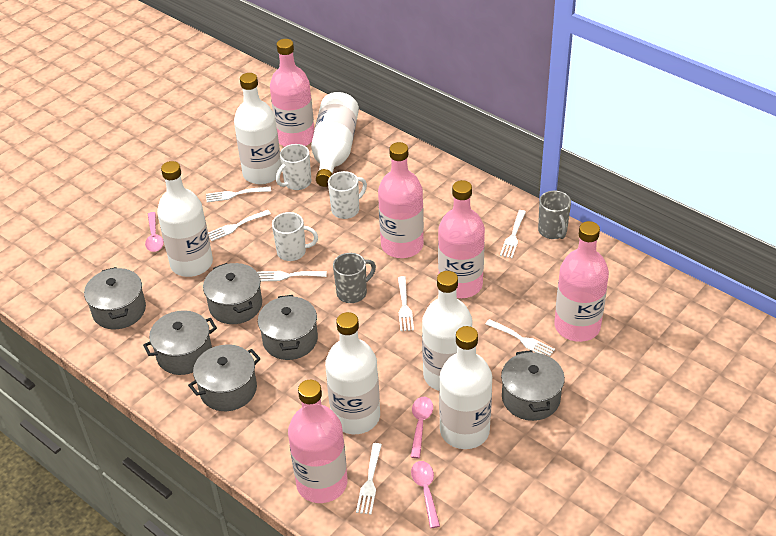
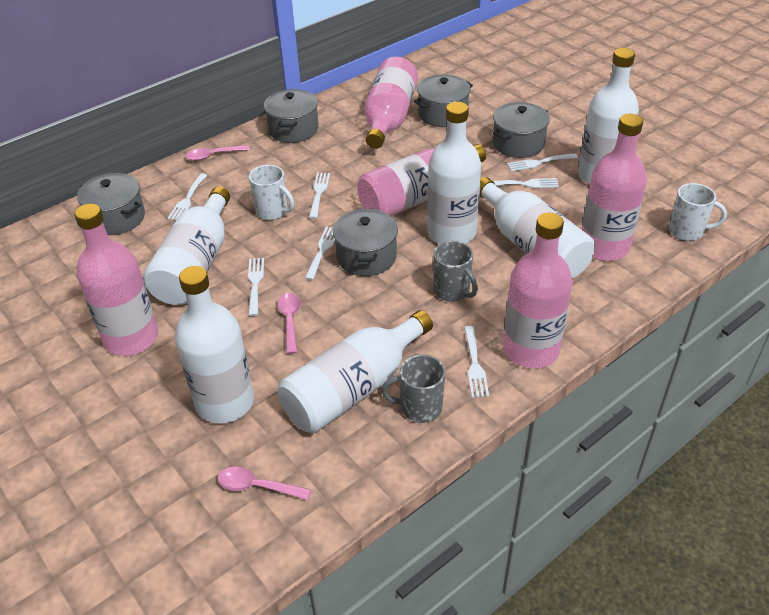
grey pot: 6 -> 5
white mug: 3 -> 2

